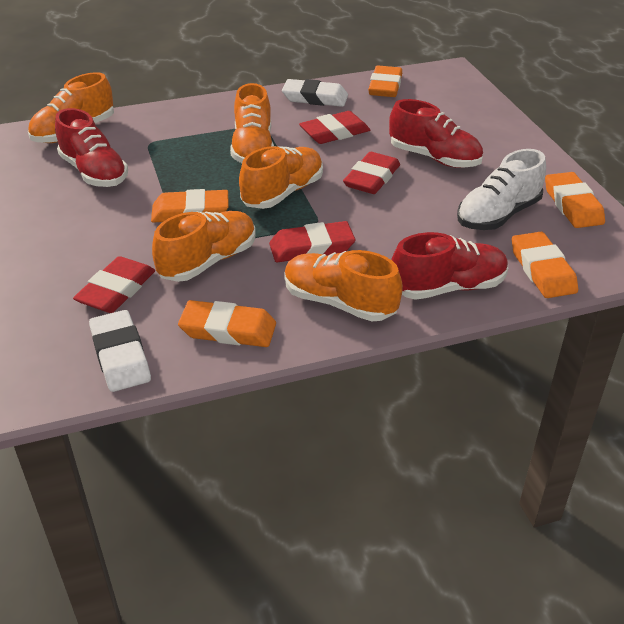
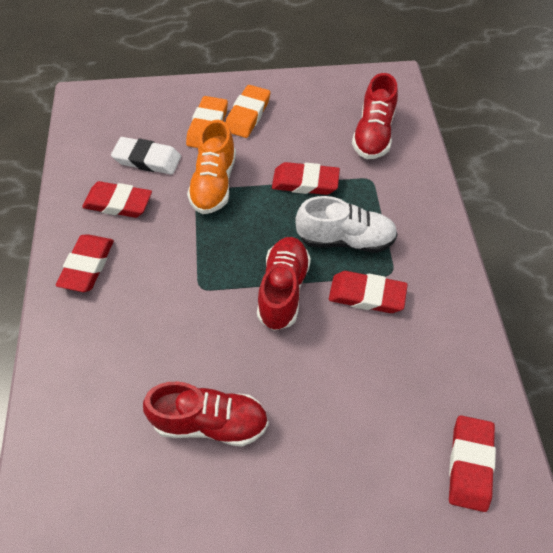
orange eraser: 5 -> 2
orange shoe: 5 -> 1
red eraser: 4 -> 5
white eraser: 2 -> 1

